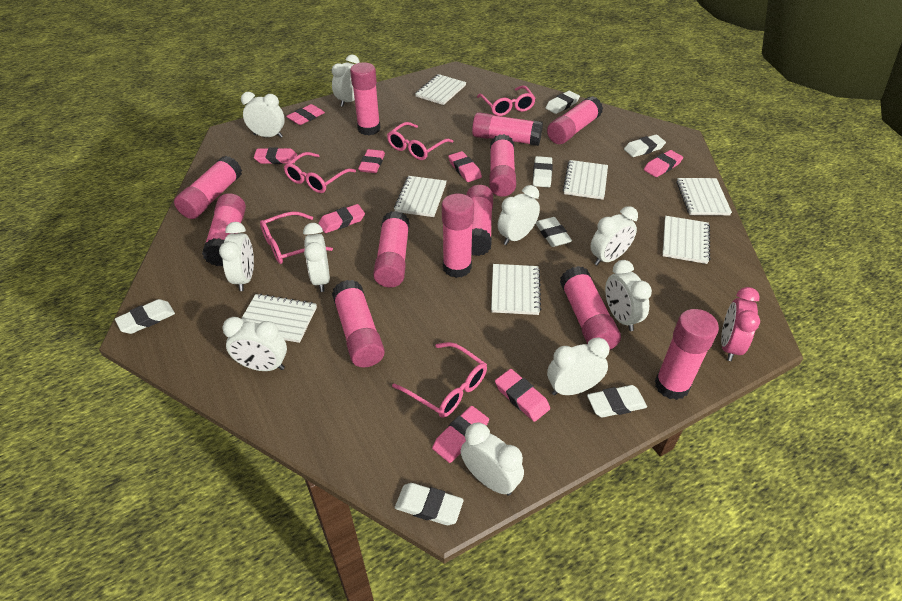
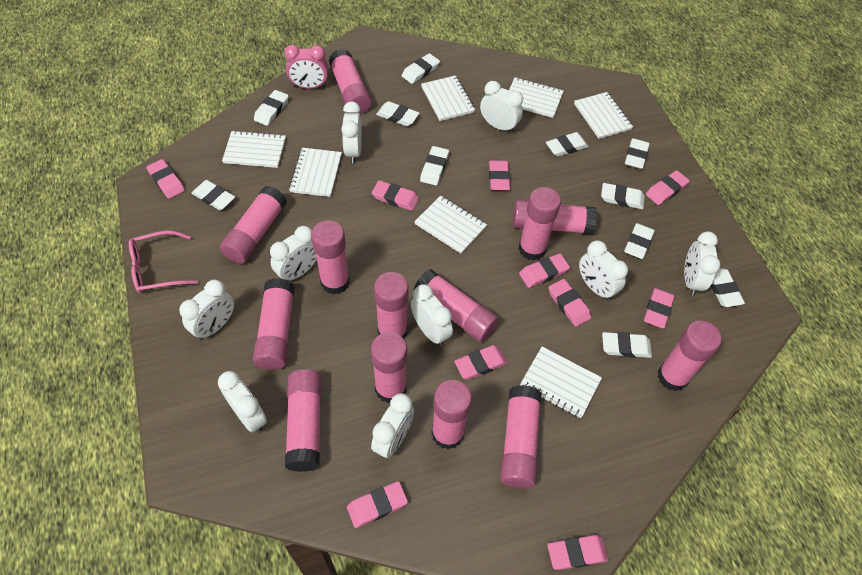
pink eraser: 8 -> 10
pink glasses: 5 -> 1
pink glue stick: 12 -> 13
white clock: 10 -> 9
white eraser: 7 -> 11

